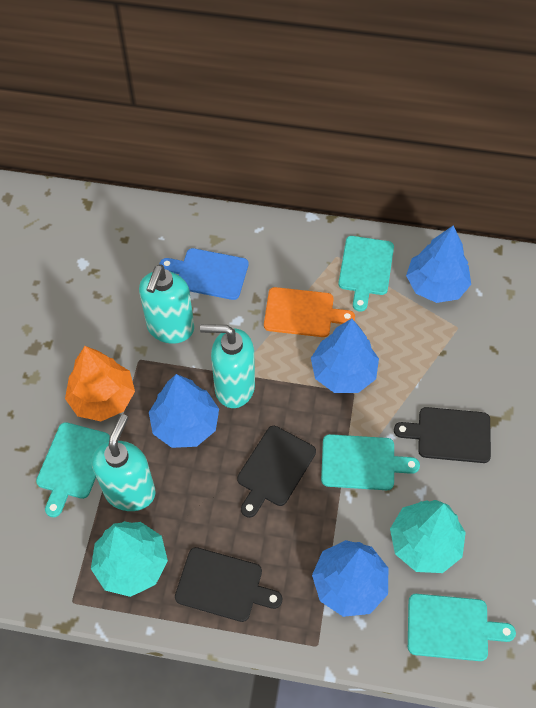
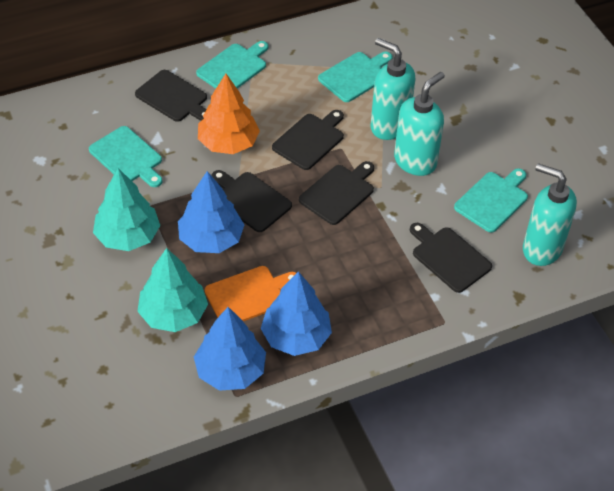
black cutting board: 3 -> 5
blue cutting board: 1 -> 0
blue tree: 4 -> 3

